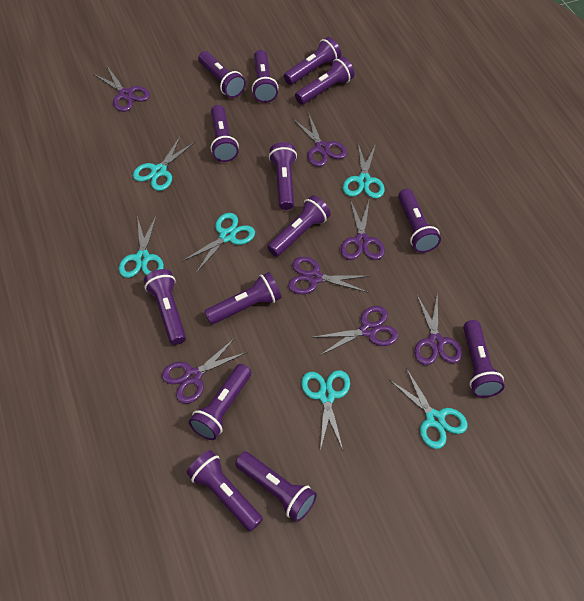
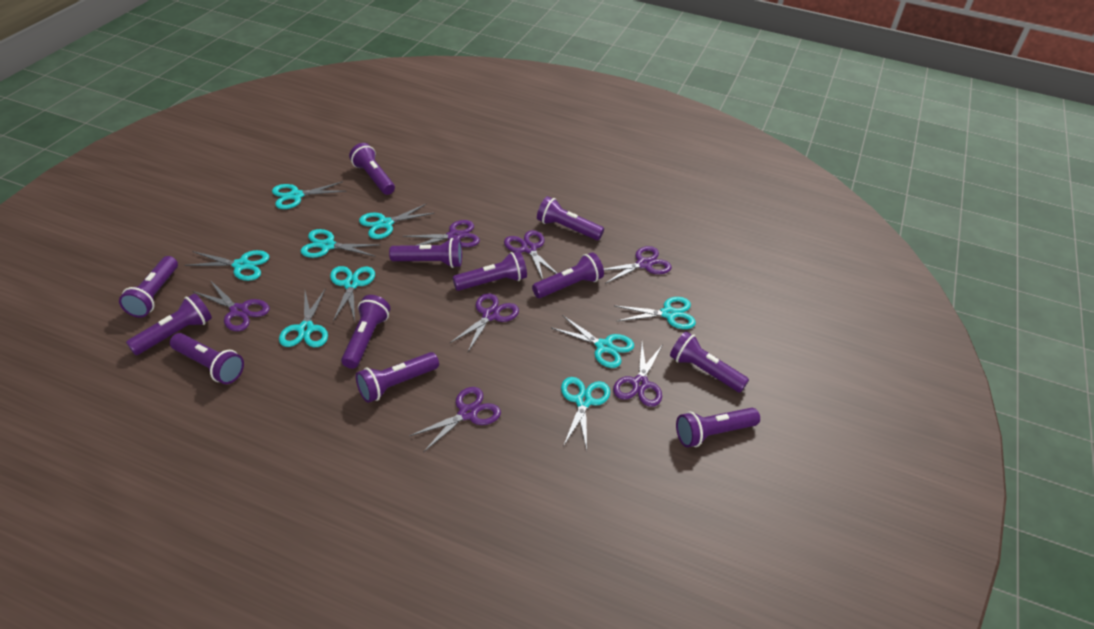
purple flashlight: 14 -> 12
turquoise scissors: 6 -> 9

